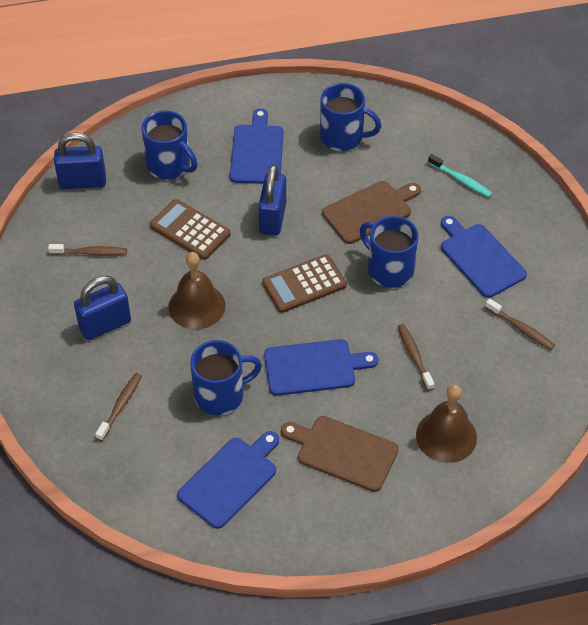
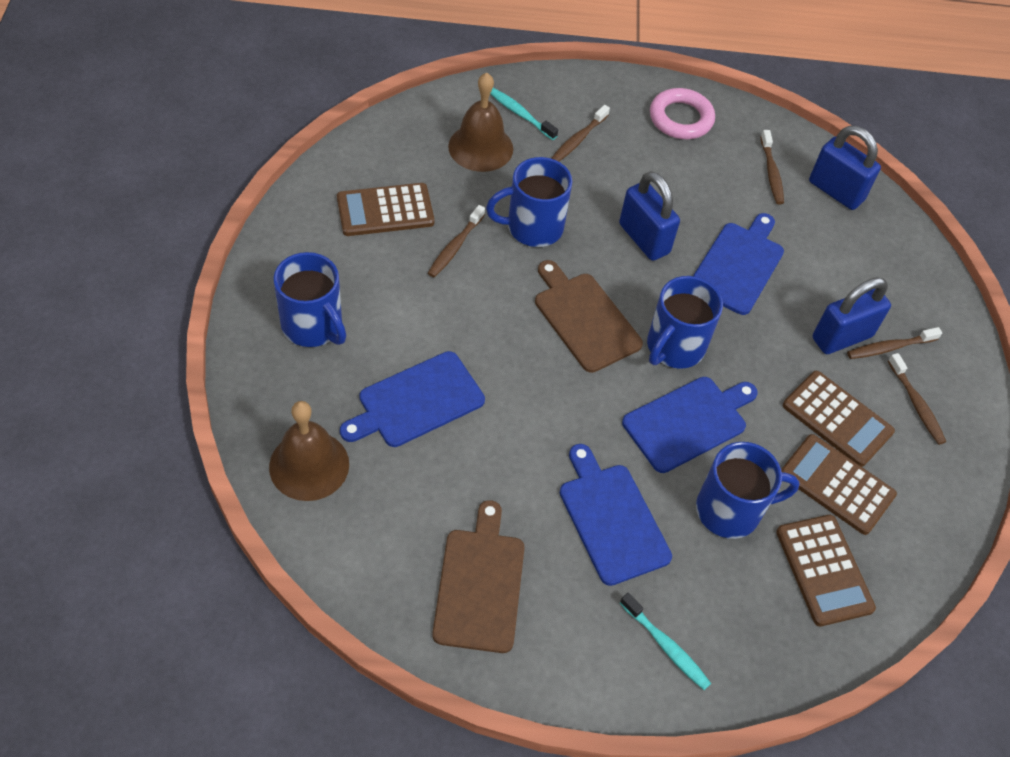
brown calculator: 2 -> 4
brown toothbrush: 4 -> 5
pink ring: 0 -> 1
turquoise toothbrush: 1 -> 2

